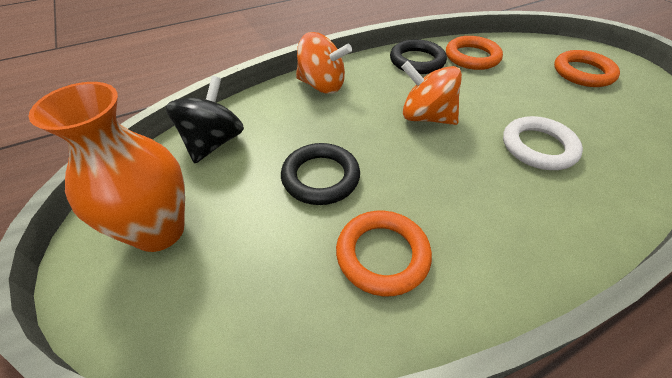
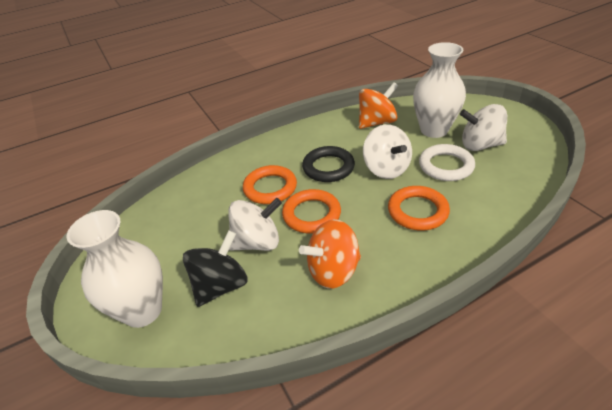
black ring: 2 -> 1
orange vase: 1 -> 0
white spinning top: 0 -> 3
white vase: 0 -> 2

